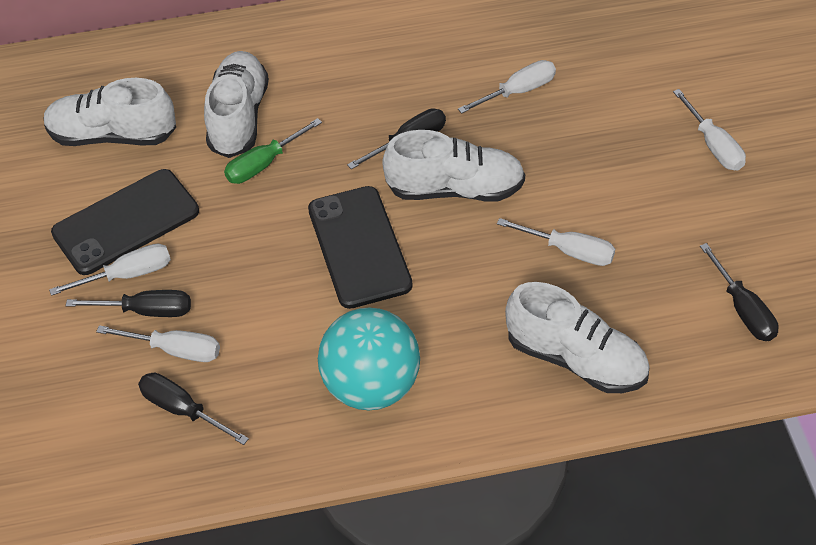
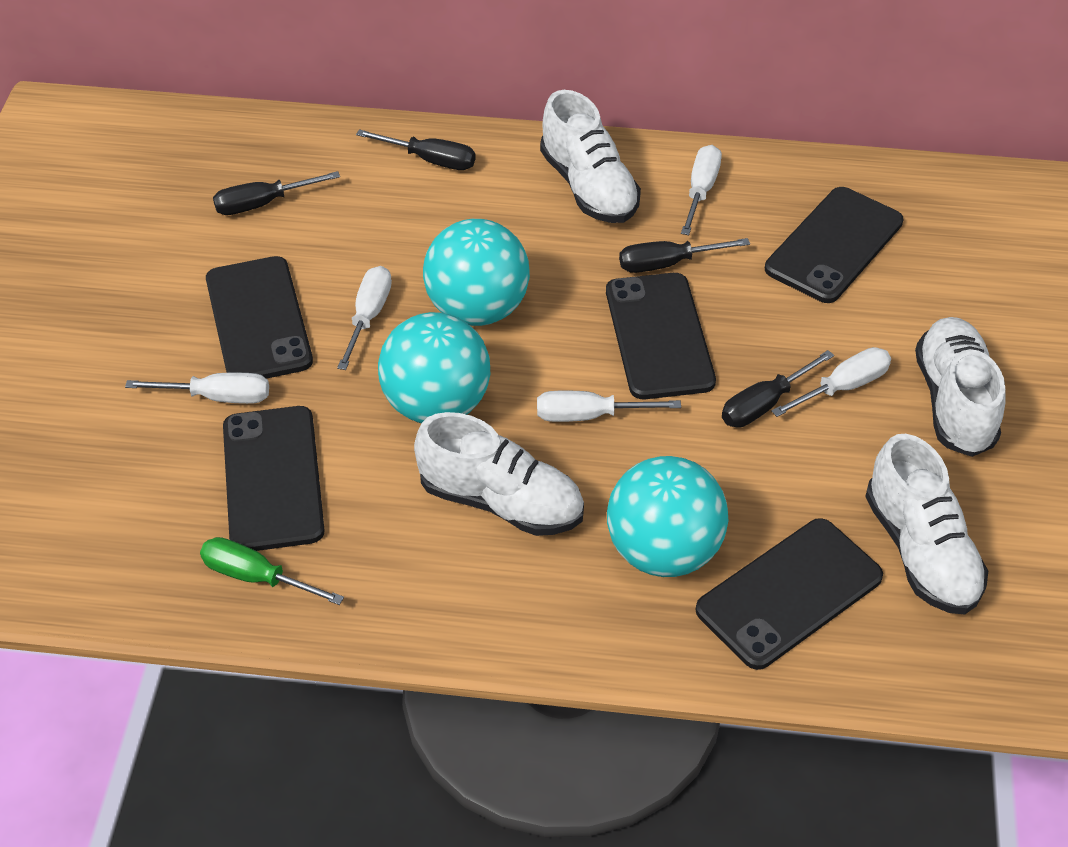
black phone: 2 -> 5
turquoise ball: 1 -> 3

